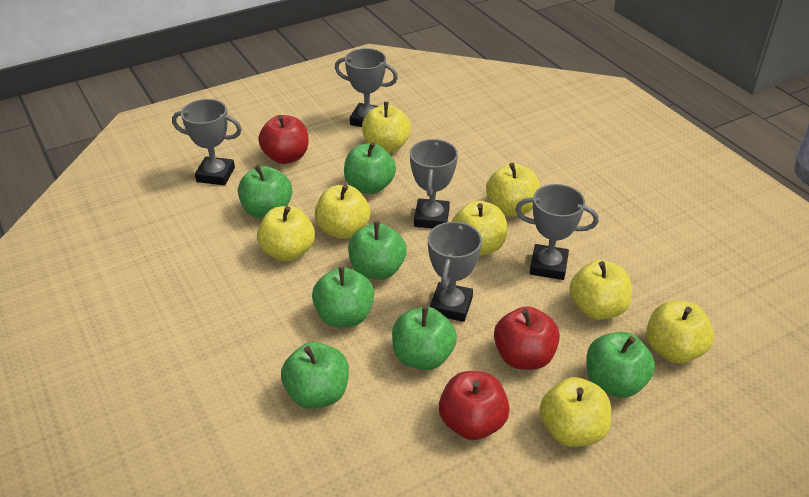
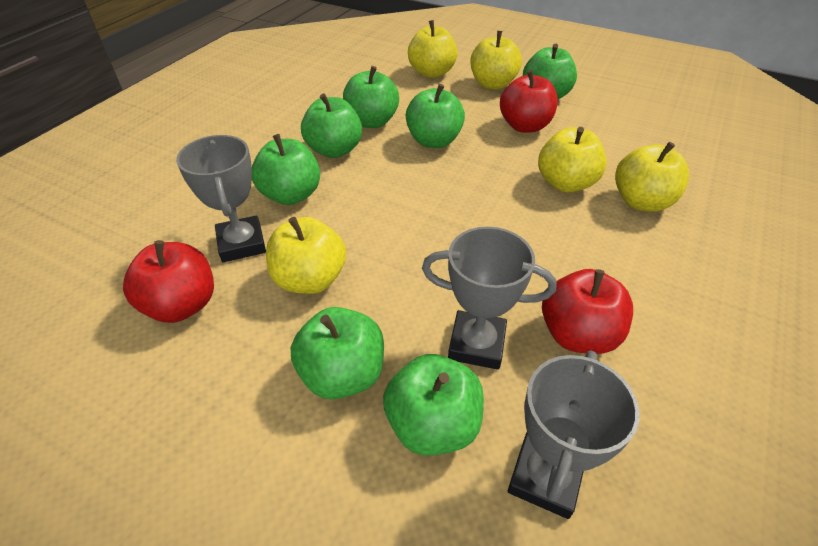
grey trophy: 5 -> 3
yellow apple: 8 -> 5

